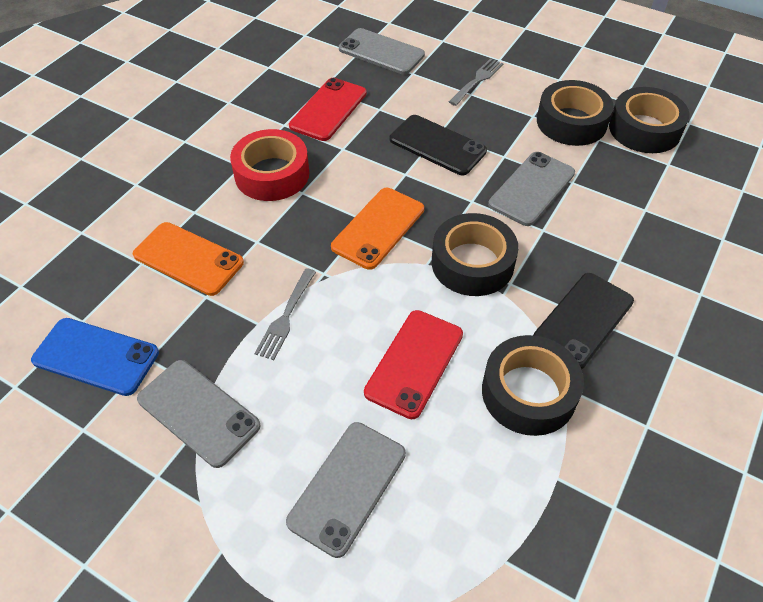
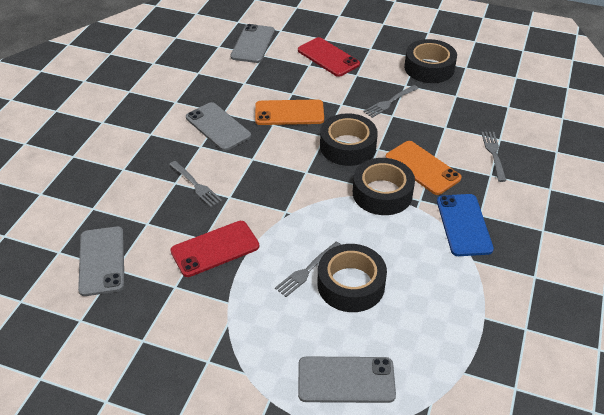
black phone: 2 -> 0
grey fork: 2 -> 4
red tape: 1 -> 0

